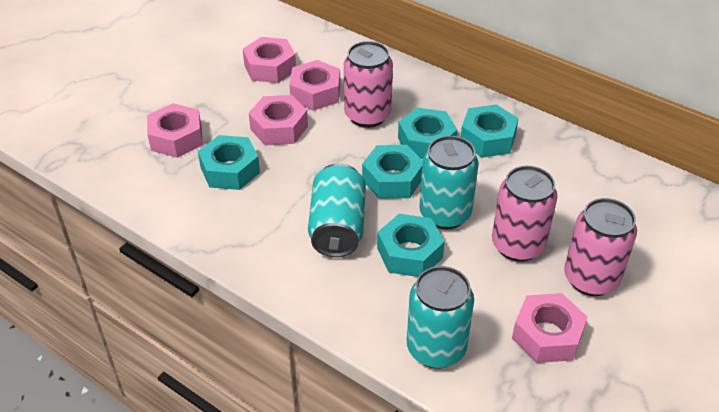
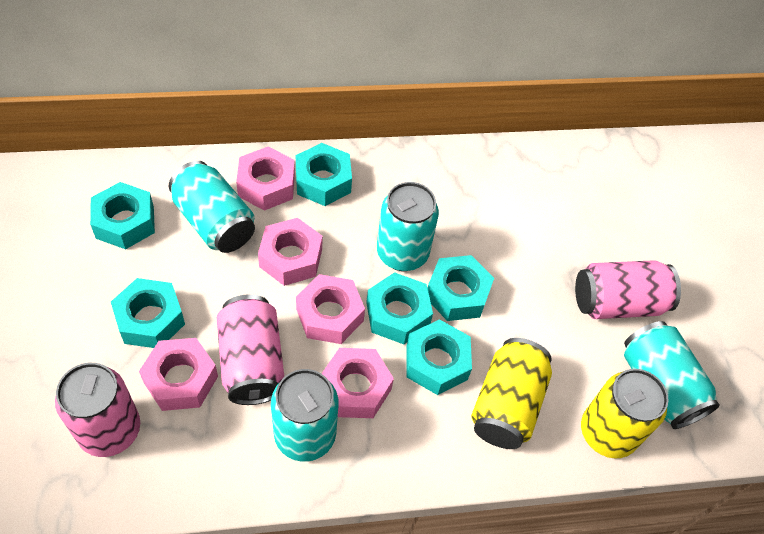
turquoise can: 3 -> 4
turquoise nut: 5 -> 6
yellow can: 0 -> 2

